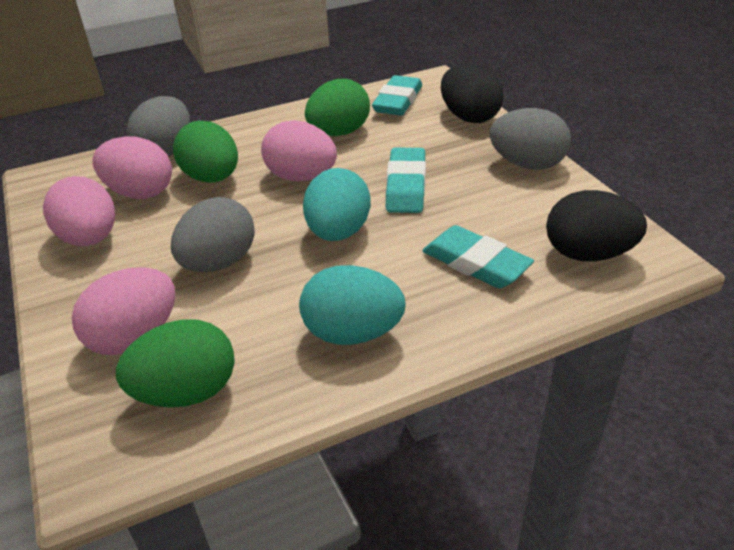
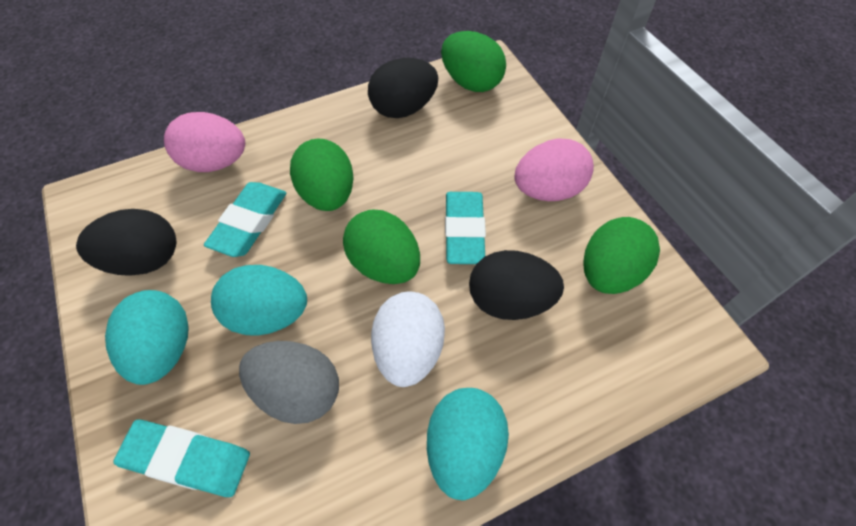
black egg: 2 -> 3
green egg: 3 -> 4
grey egg: 3 -> 1
pink egg: 4 -> 2
turquoise egg: 2 -> 3
white egg: 0 -> 1

